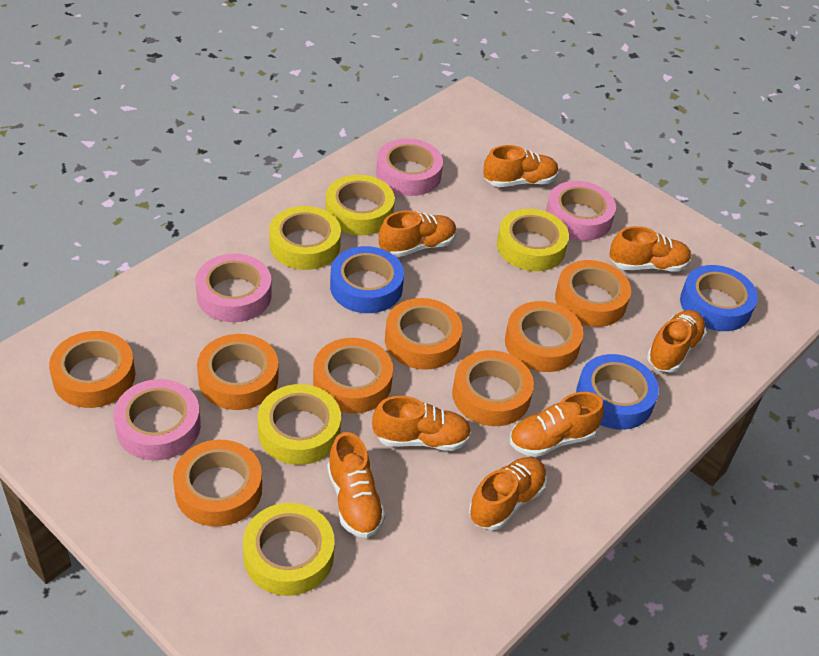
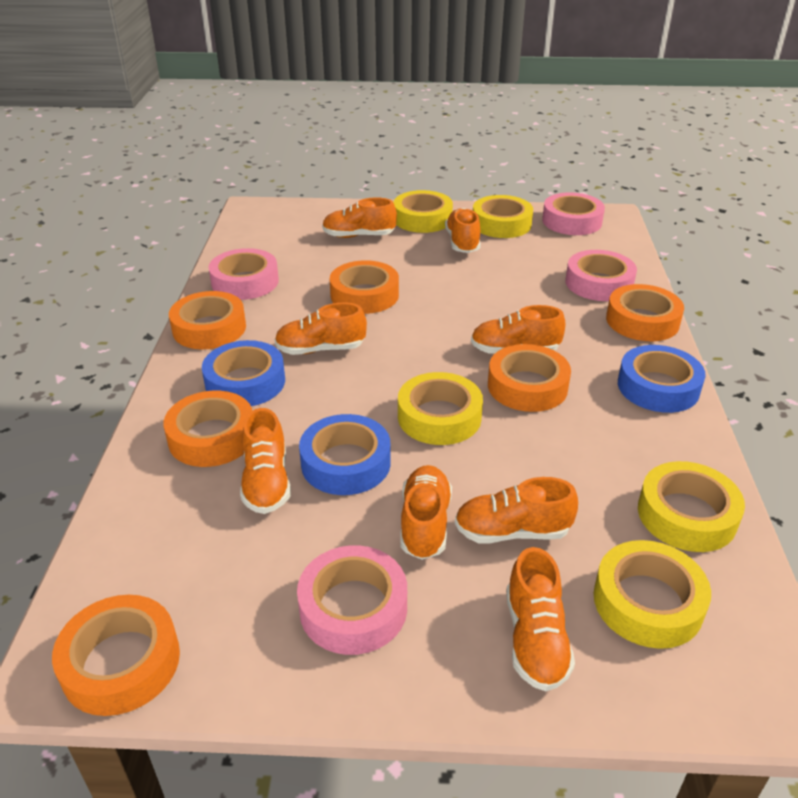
orange tape: 8 -> 6

